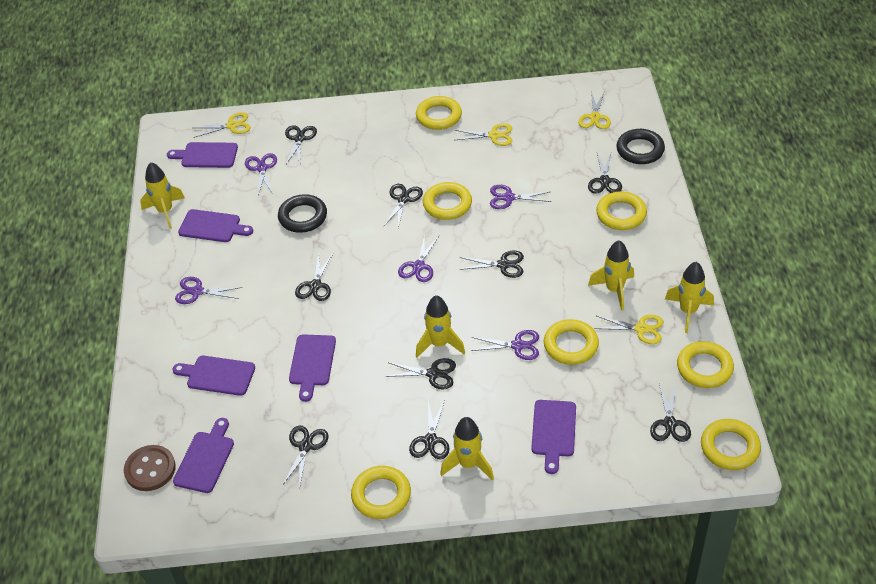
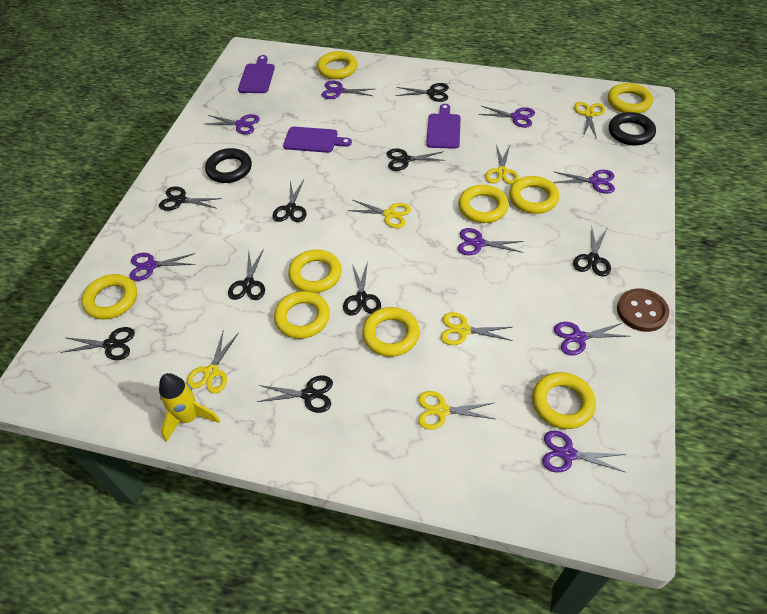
purple cutting board: 6 -> 3
purple scissors: 5 -> 8
yellow ring: 7 -> 9
yellow rocket: 5 -> 1
yellow scissors: 4 -> 6

